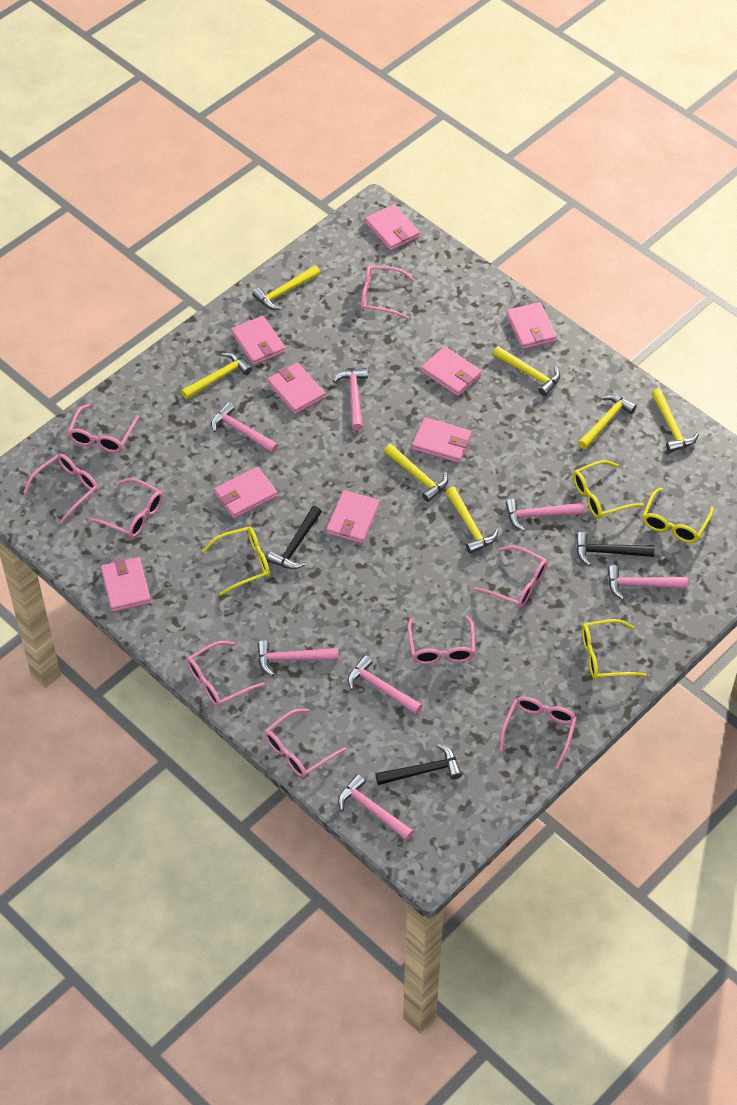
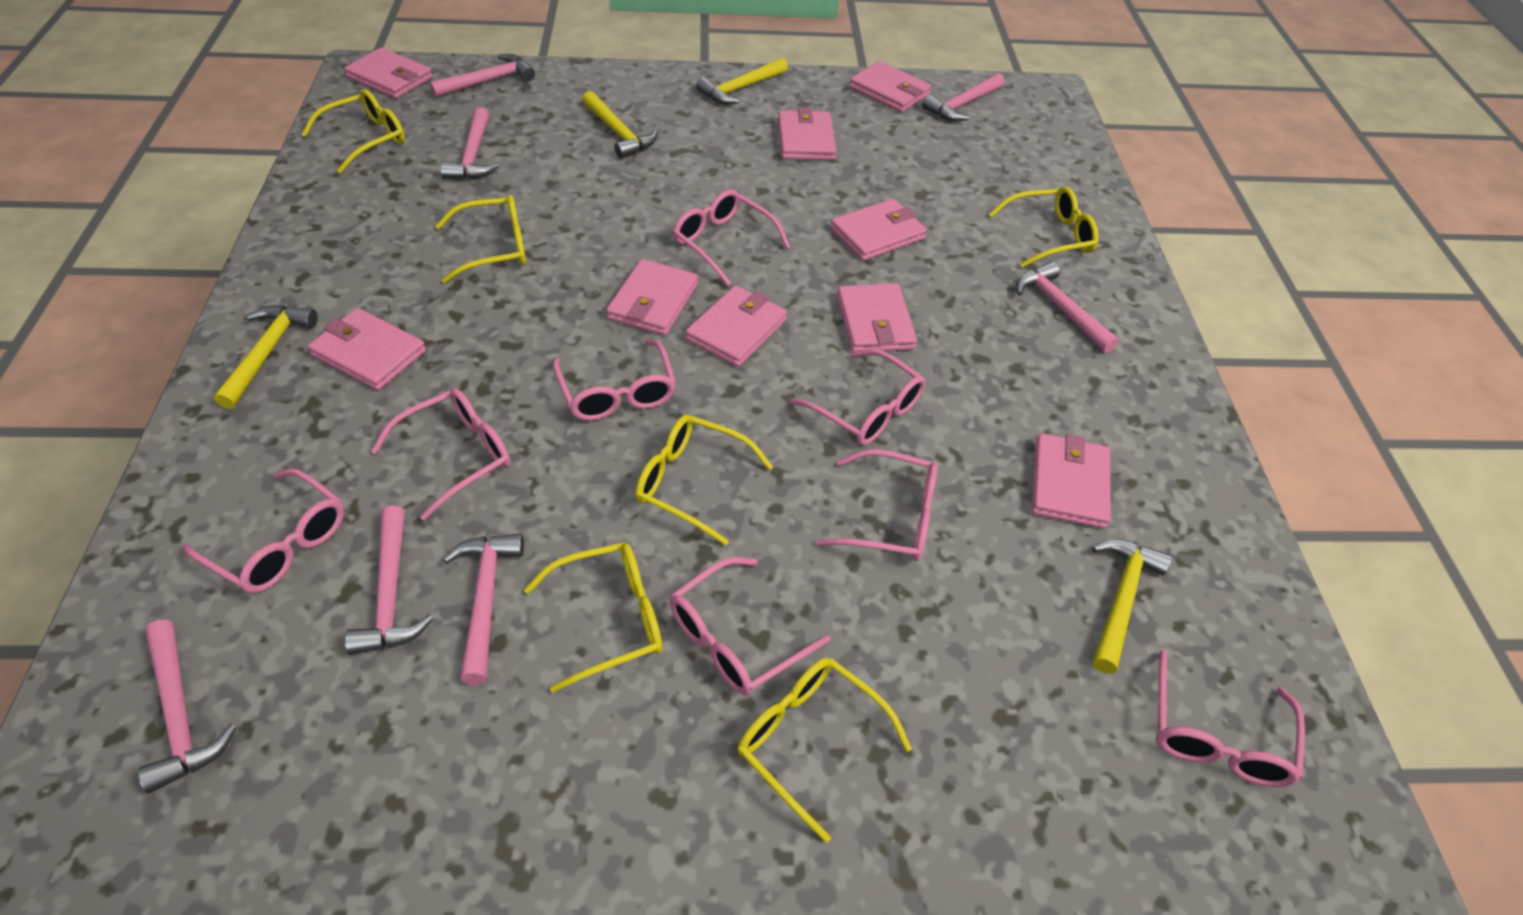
black hammer: 3 -> 0
pink glasses: 9 -> 8
yellow glasses: 4 -> 6
yellow hammer: 7 -> 4

